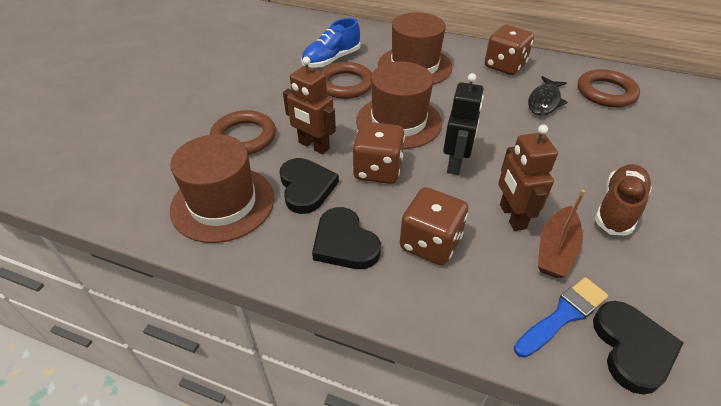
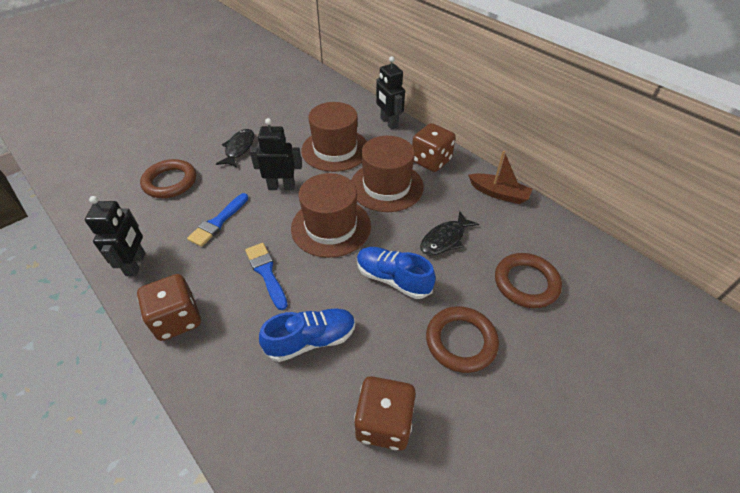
black fish: 1 -> 2
black heart: 3 -> 0
black robot: 1 -> 3
blue brush: 1 -> 2
blue shoe: 1 -> 2
brown robot: 2 -> 0
brown shoe: 1 -> 0

